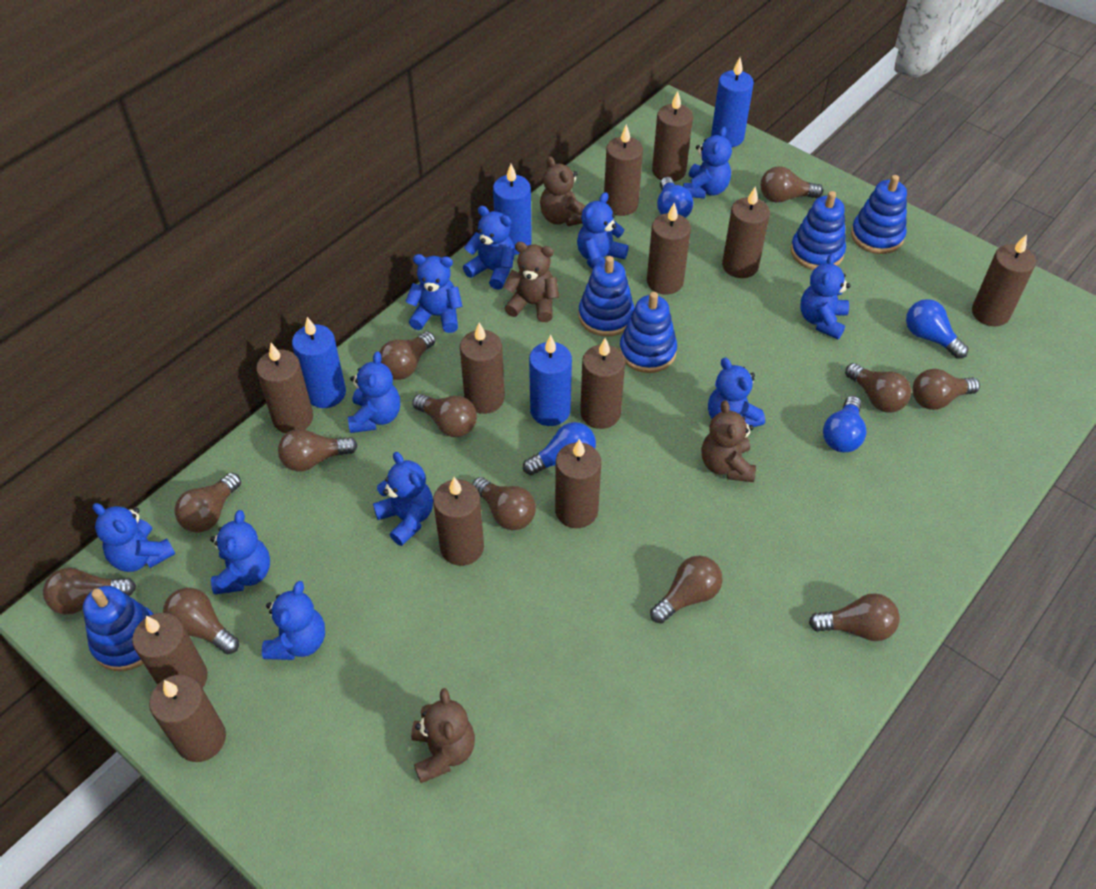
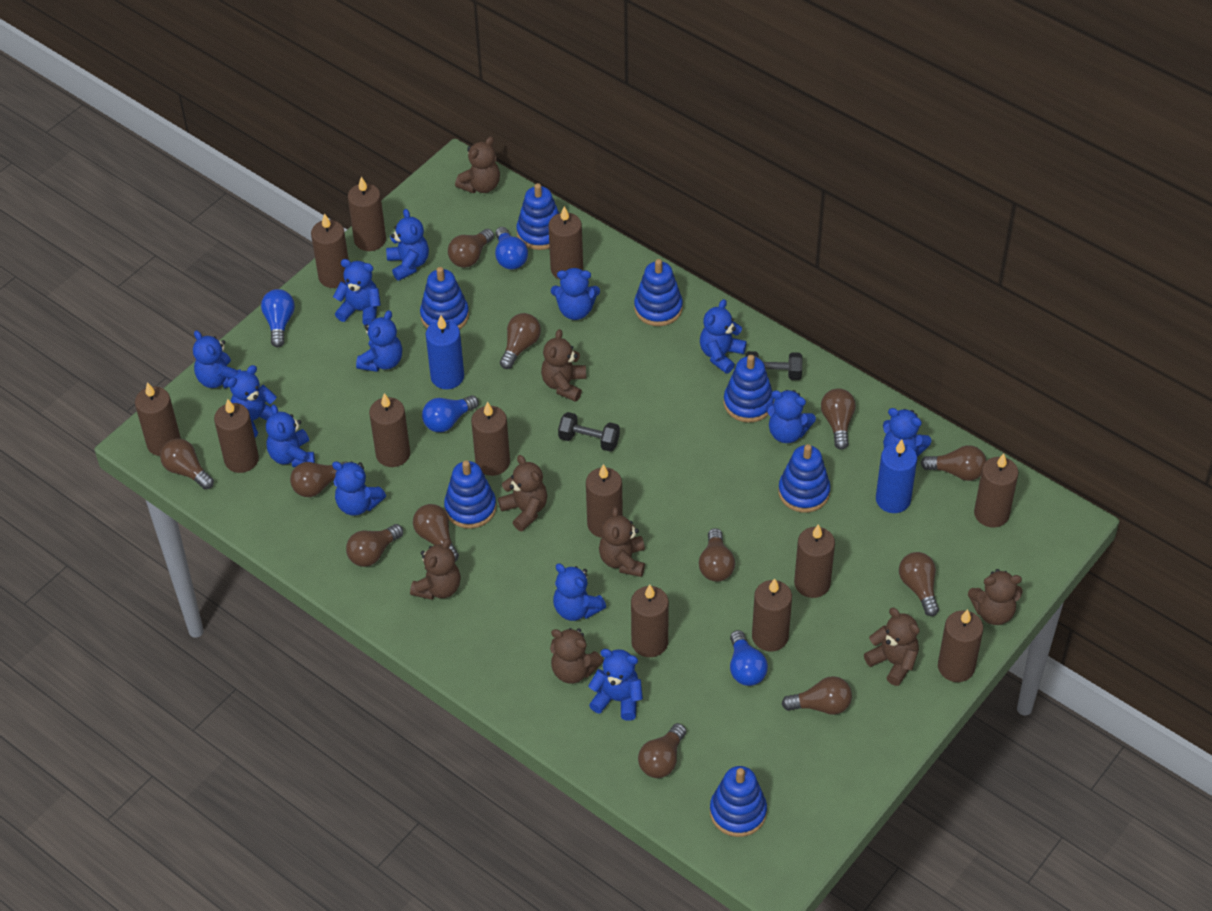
black dumbbell: 0 -> 2
blue candle: 4 -> 2
blue stacking toy: 5 -> 7
blue teddy bear: 11 -> 13
brown candle: 12 -> 13
brown teddy bear: 4 -> 8

